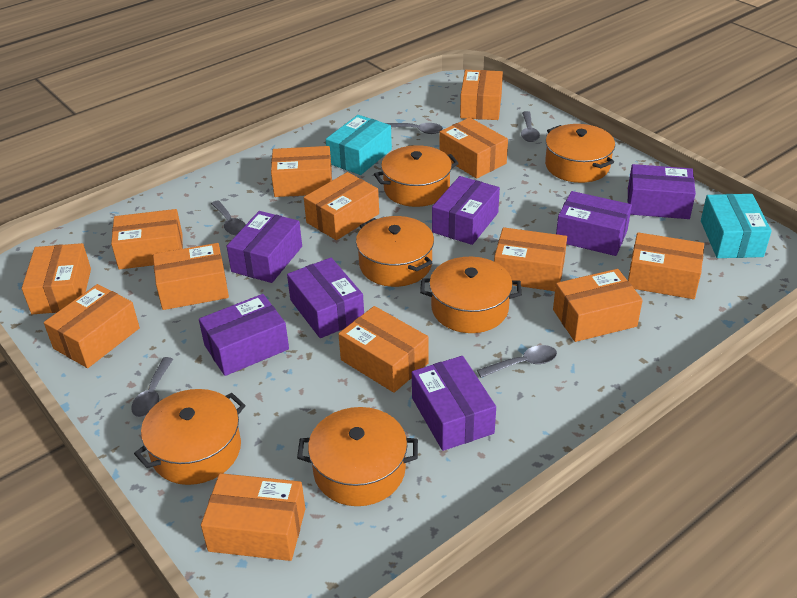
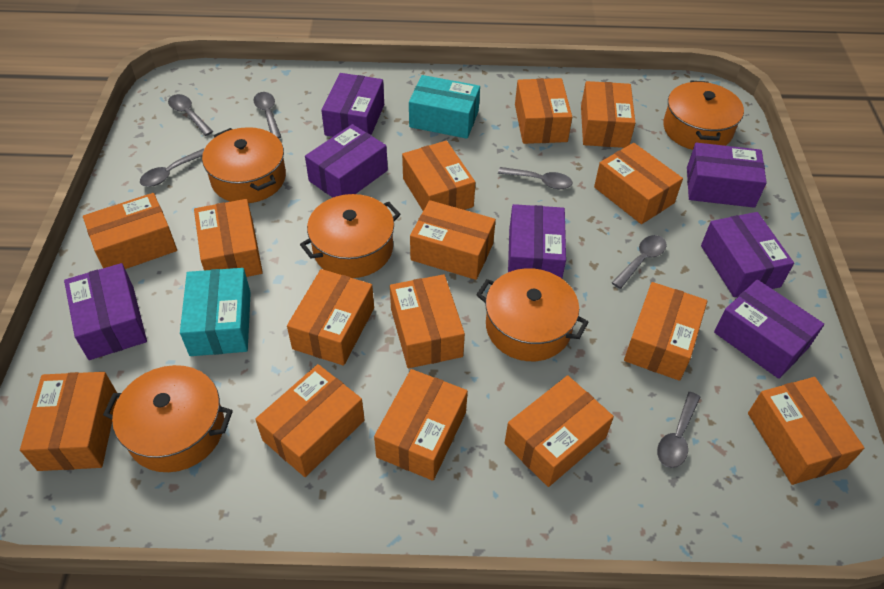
grey spoon: 5 -> 6
orange box: 13 -> 15
orange pot: 6 -> 5

